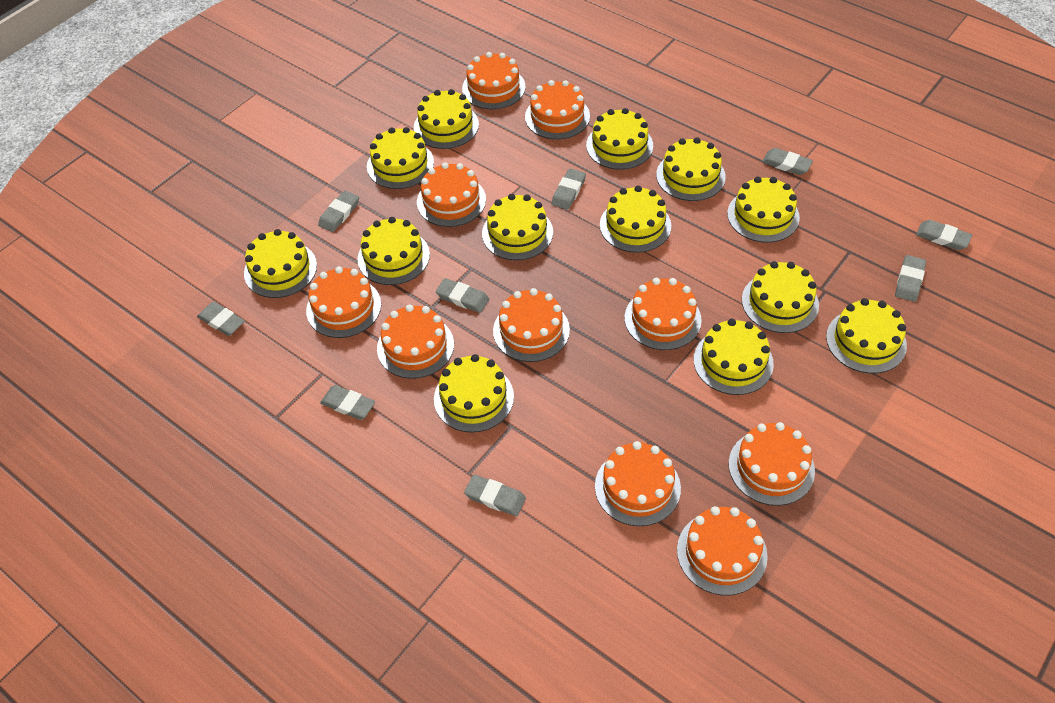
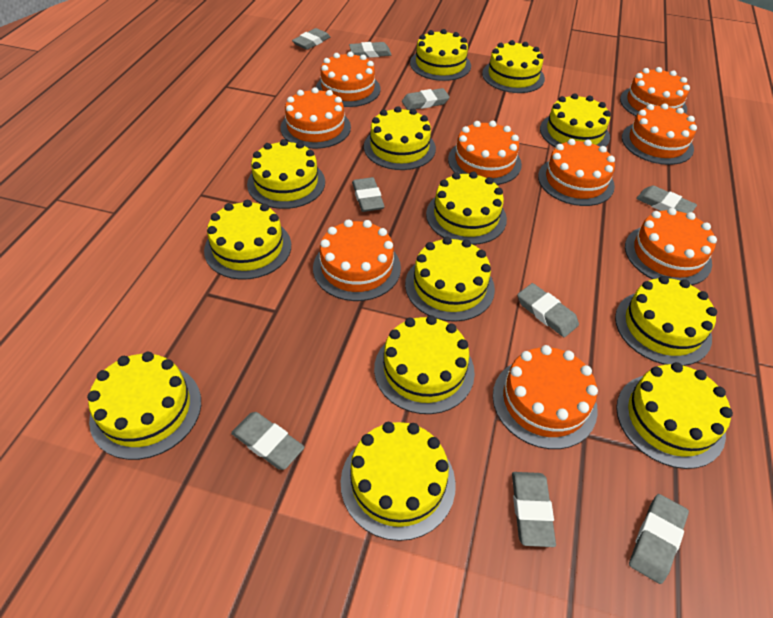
orange cake: 10 -> 9

